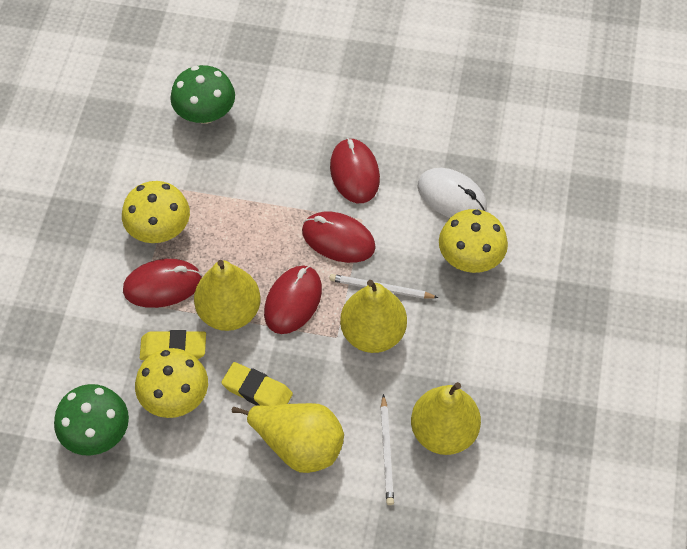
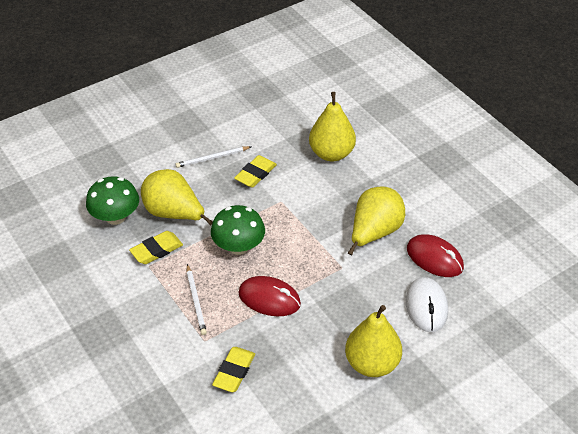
red mouse: 4 -> 2
yellow eraser: 2 -> 3
yellow mushroom: 3 -> 0

